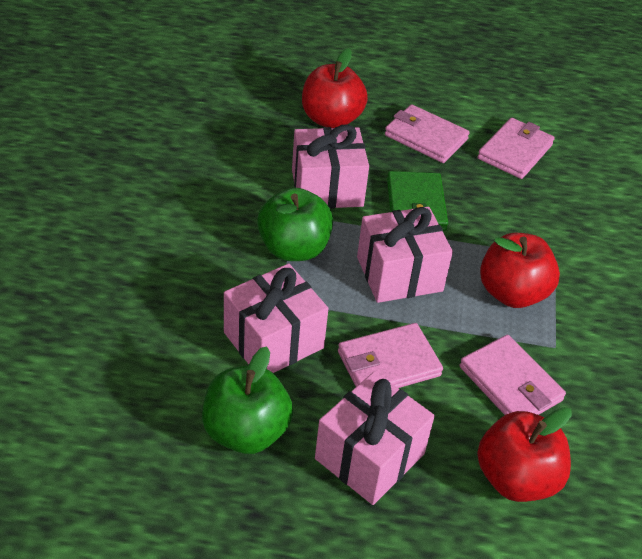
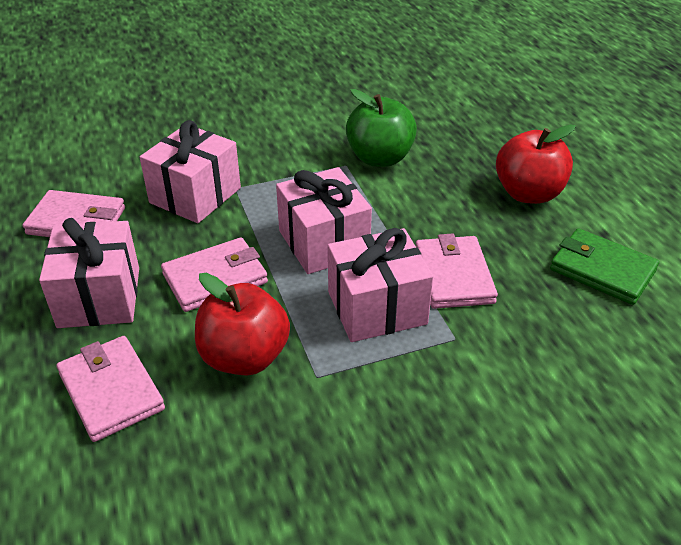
green apple: 2 -> 1
red apple: 3 -> 2

